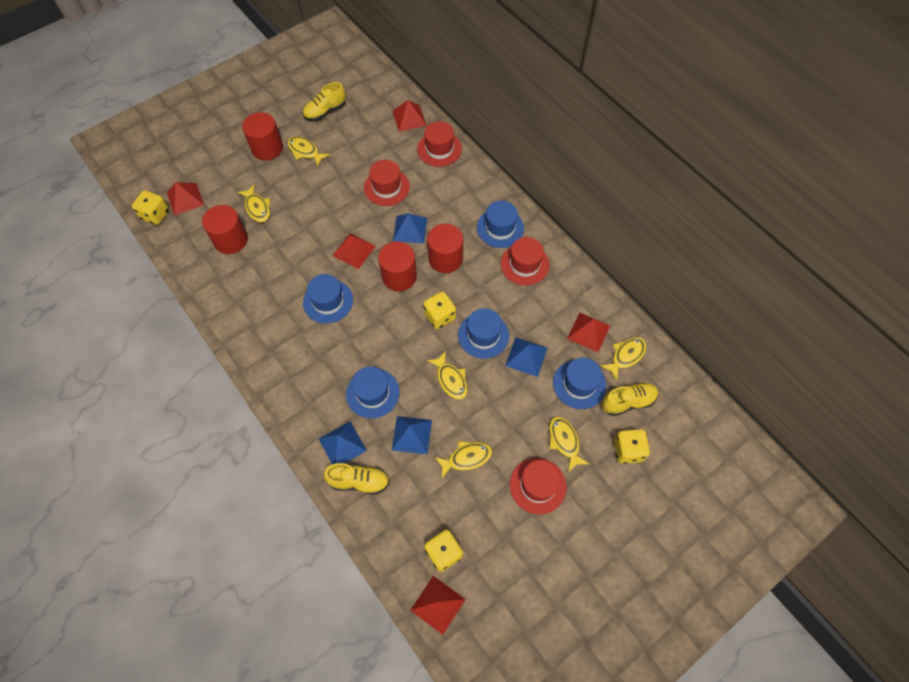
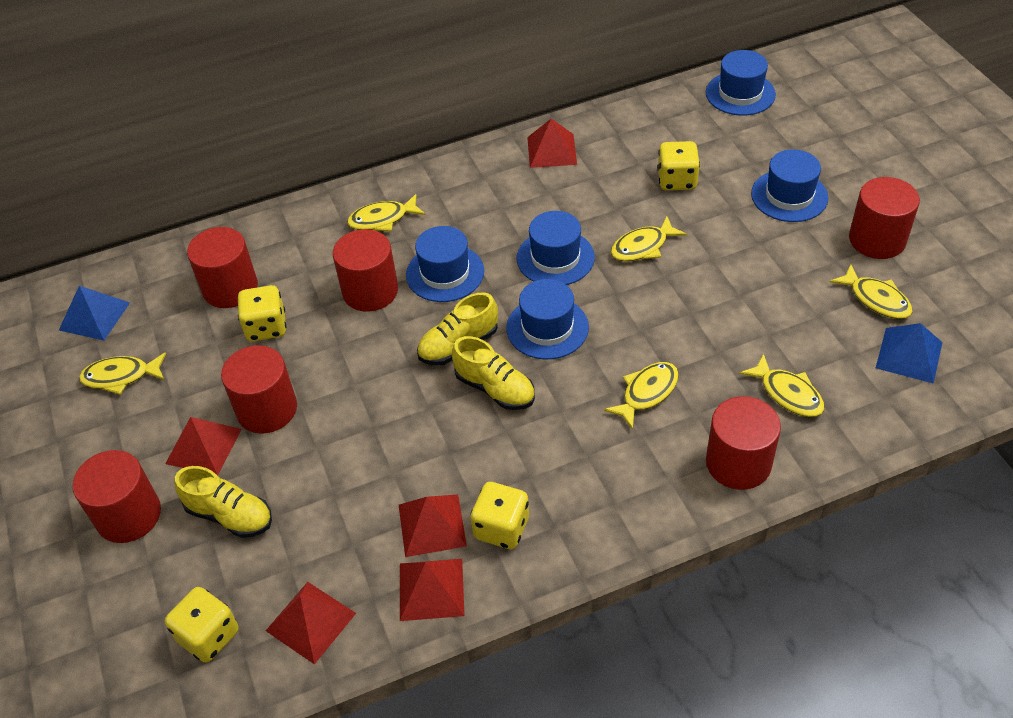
blue pyramid: 4 -> 2
red cylinder: 4 -> 6
red hat: 4 -> 0

